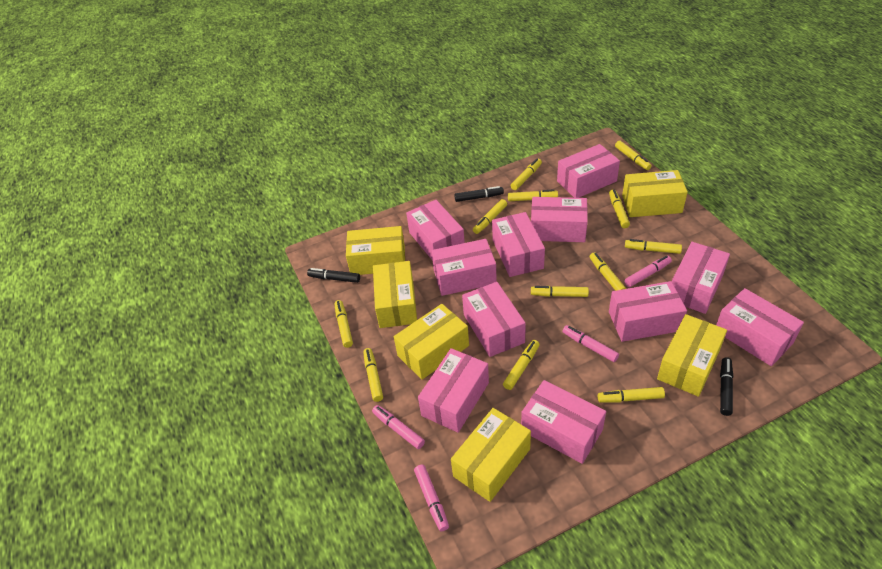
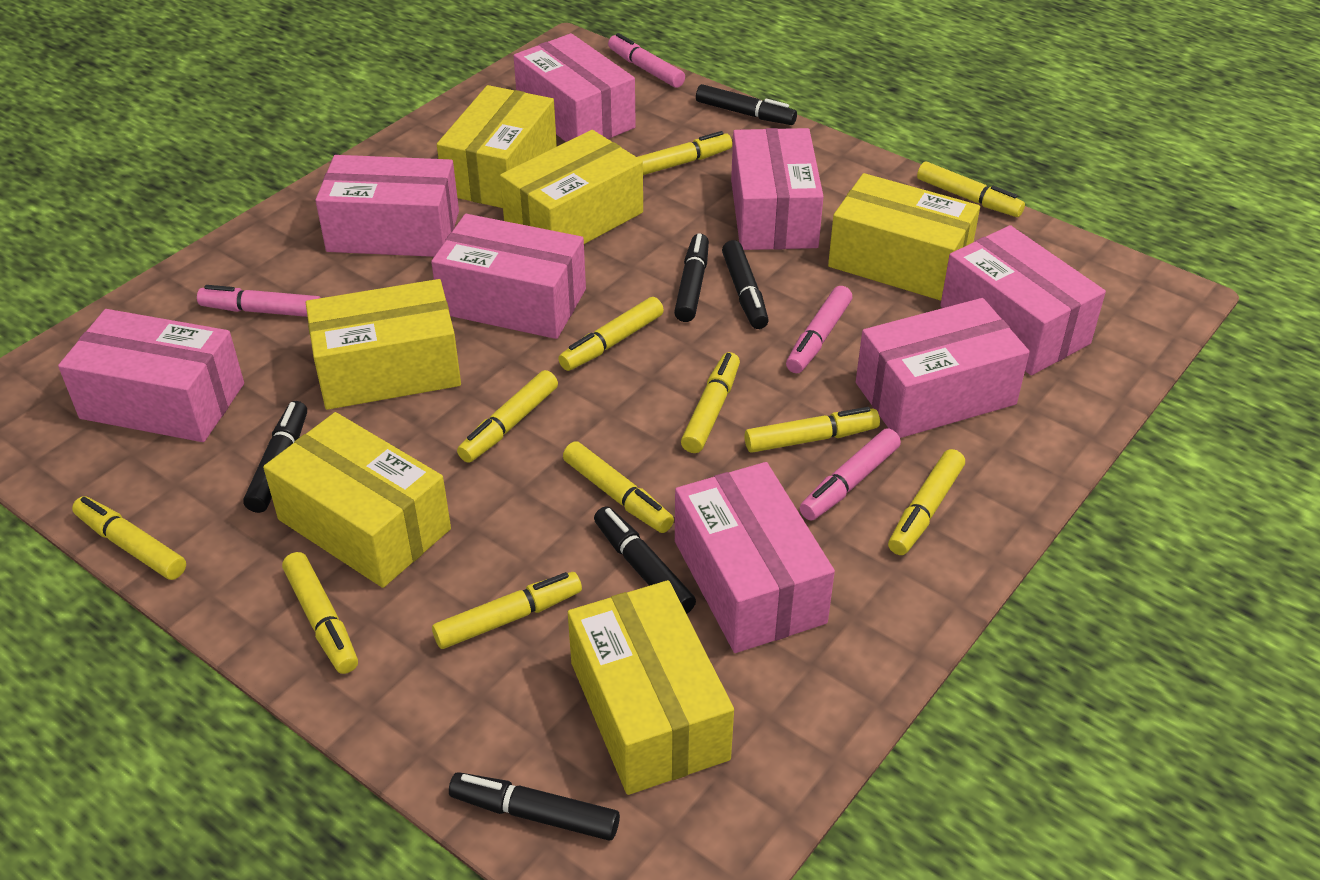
black marker: 3 -> 6
pink box: 11 -> 8
yellow marker: 12 -> 11

